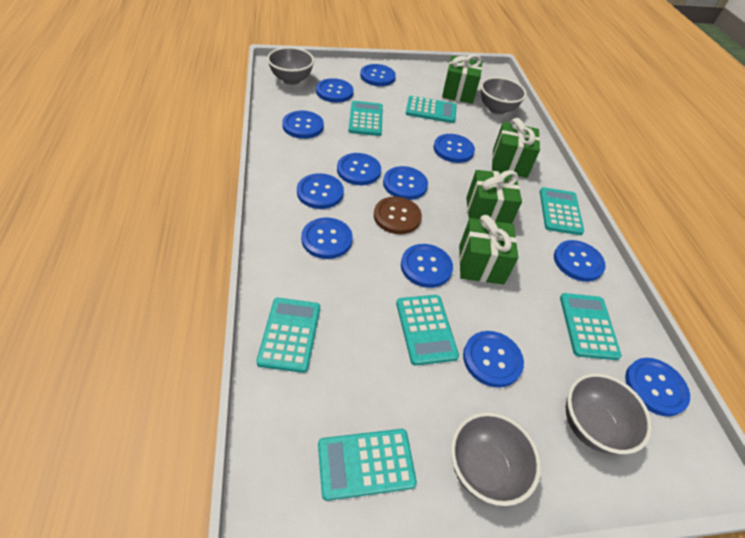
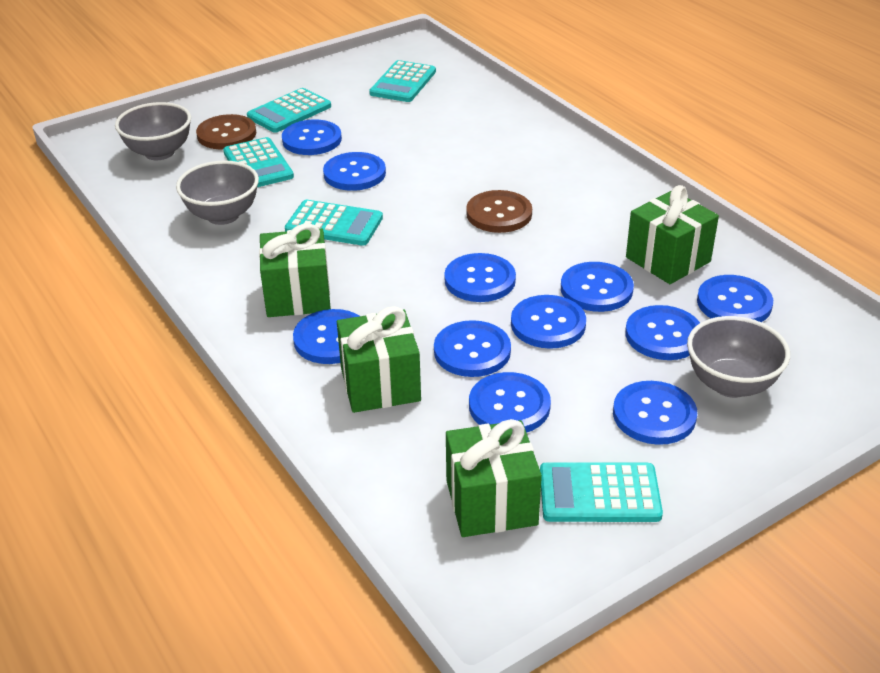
blue button: 12 -> 11
brown button: 1 -> 2
grey bowl: 4 -> 3
turquoise calculator: 7 -> 5

